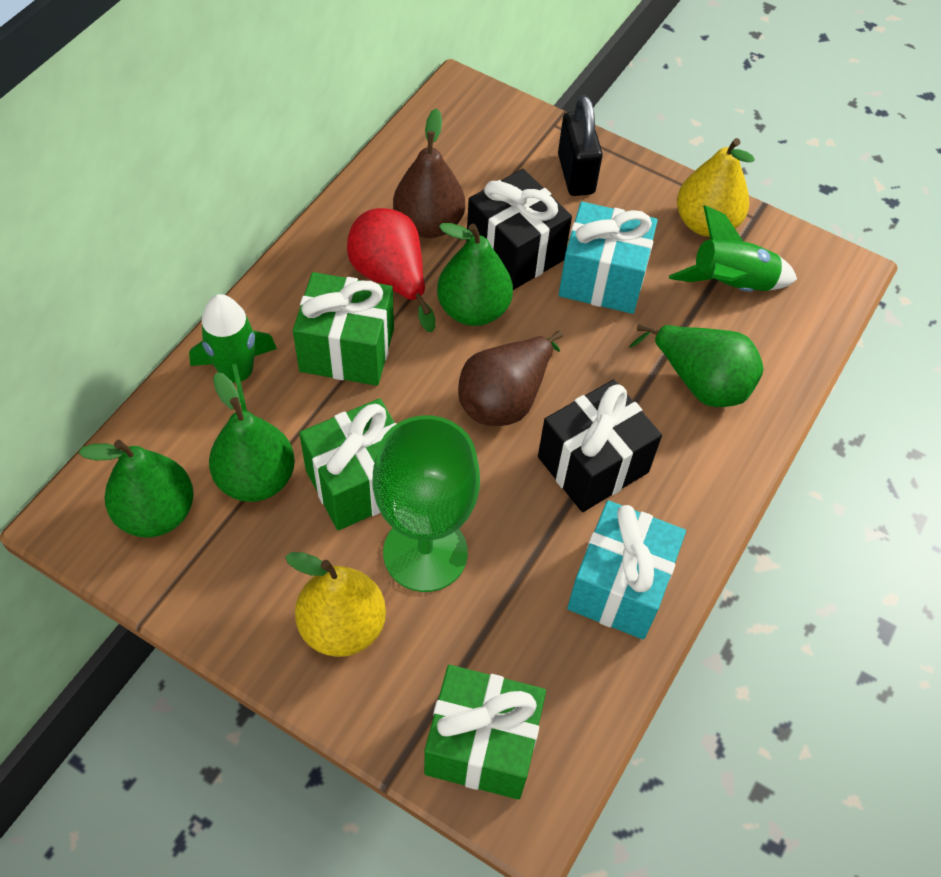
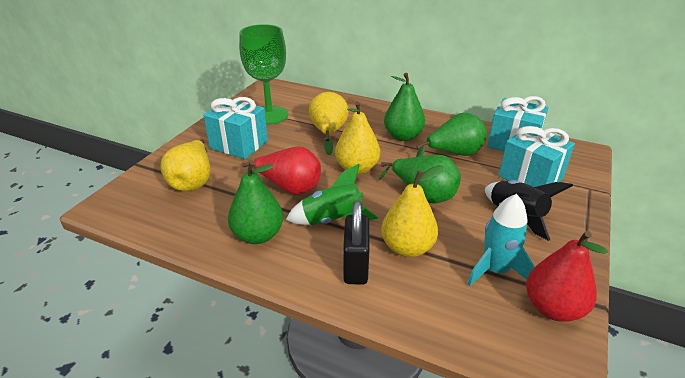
black gift: 2 -> 0
black rocket: 0 -> 1
brown pear: 2 -> 0
green gift: 3 -> 0
green rocket: 2 -> 1
red pear: 1 -> 2
turquoise gift: 2 -> 3
turquoise rocket: 0 -> 1
yellow pear: 2 -> 4

